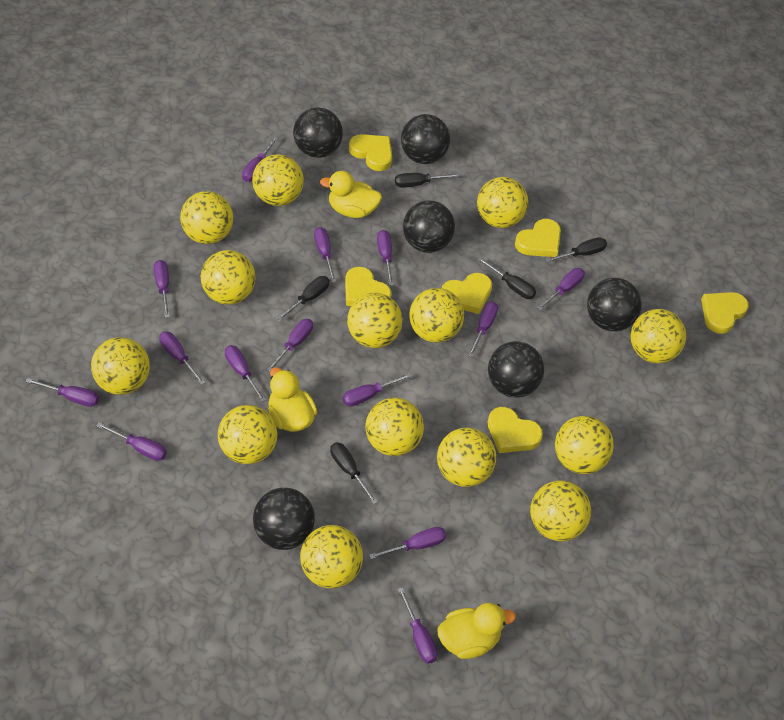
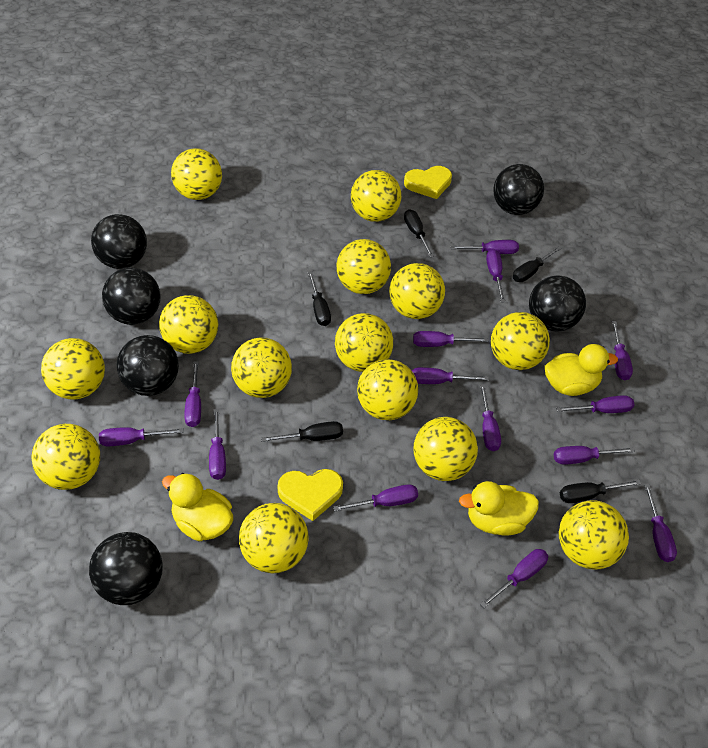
yellow heart: 6 -> 2

